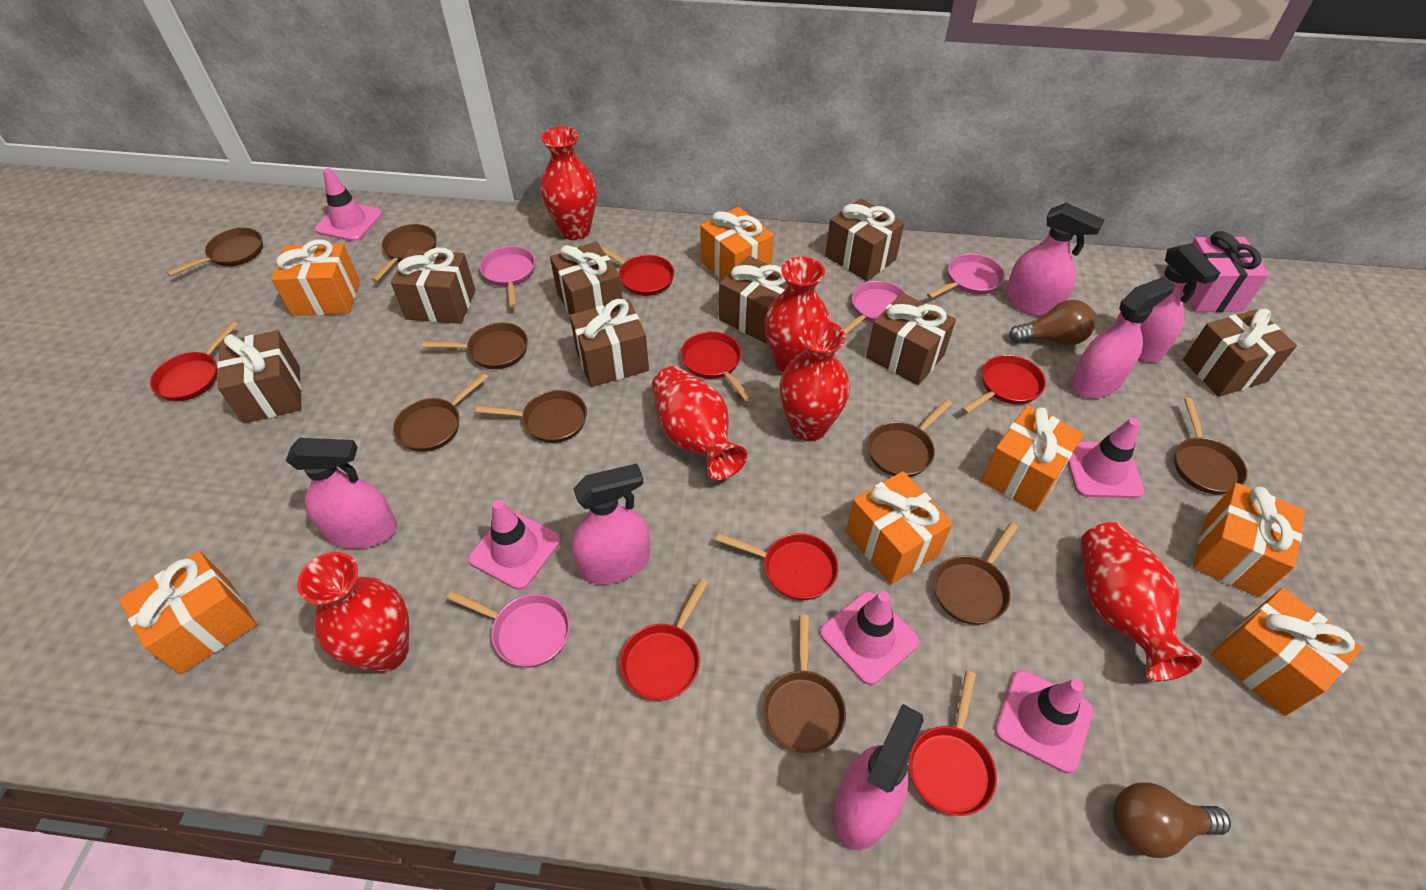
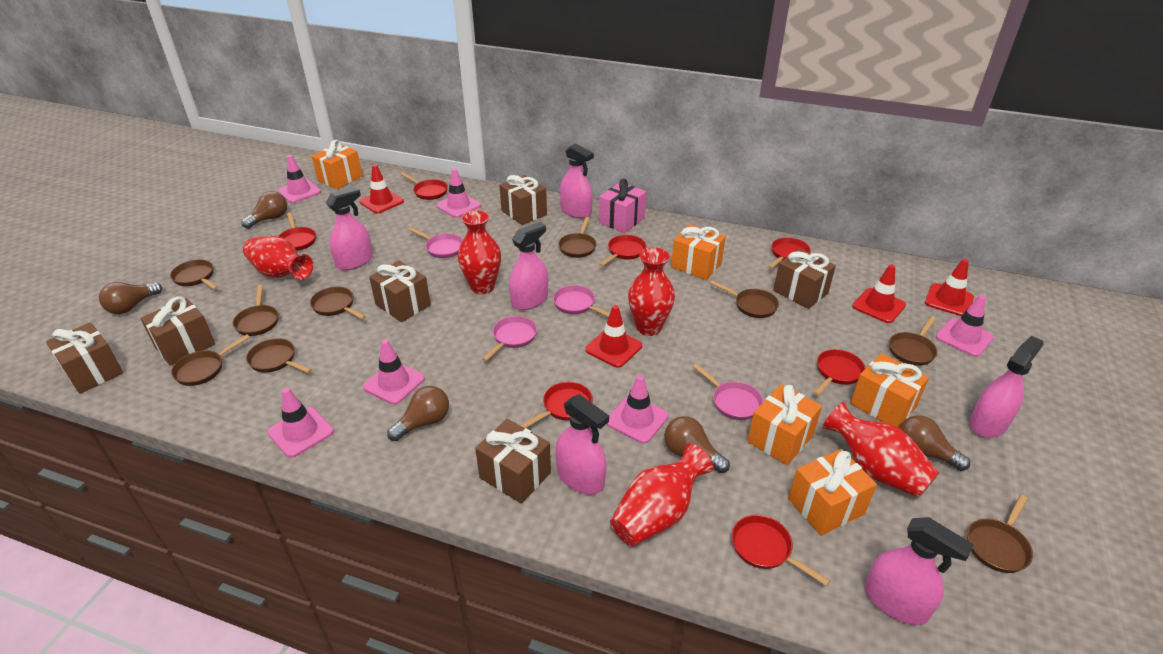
brown gift: 8 -> 6
brown light bulb: 2 -> 5
orange gift: 7 -> 5
pink traffic cone: 5 -> 6
red traffic cone: 0 -> 4
red vase: 6 -> 5

